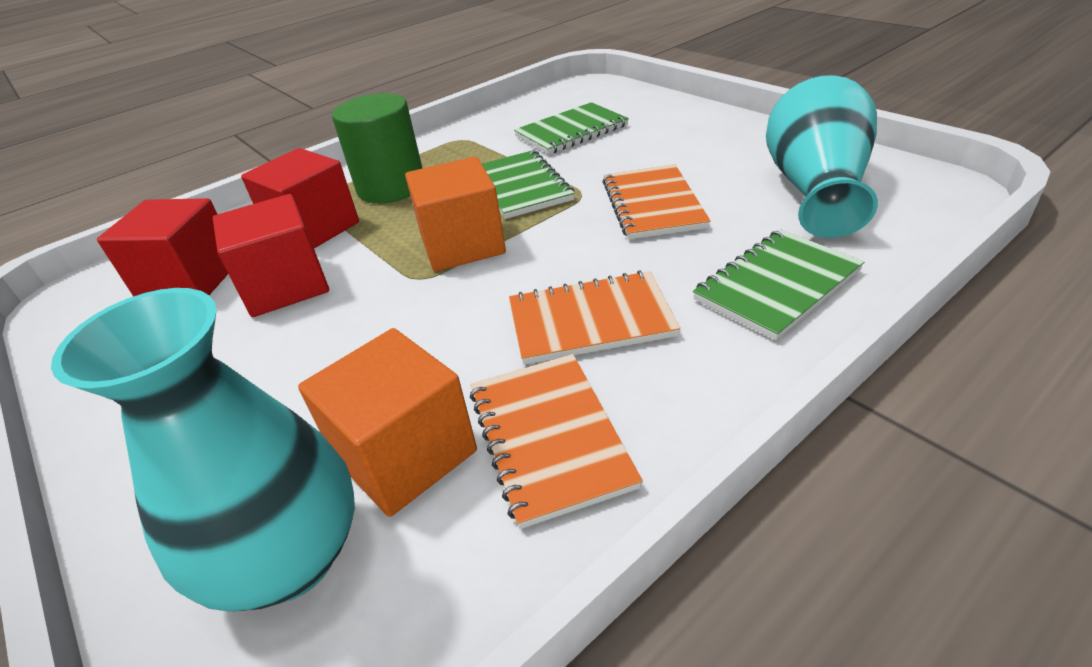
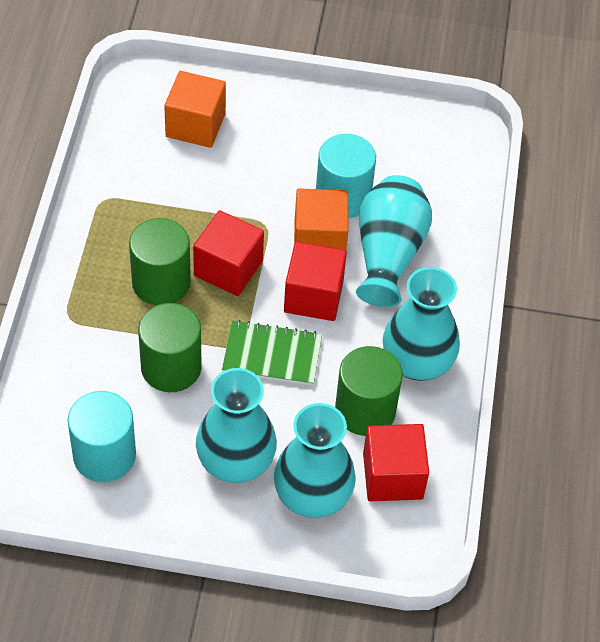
green cylinder: 1 -> 3
green notebook: 3 -> 1
orange notebook: 3 -> 0
turquoise cylinder: 0 -> 2
turquoise vase: 2 -> 4

